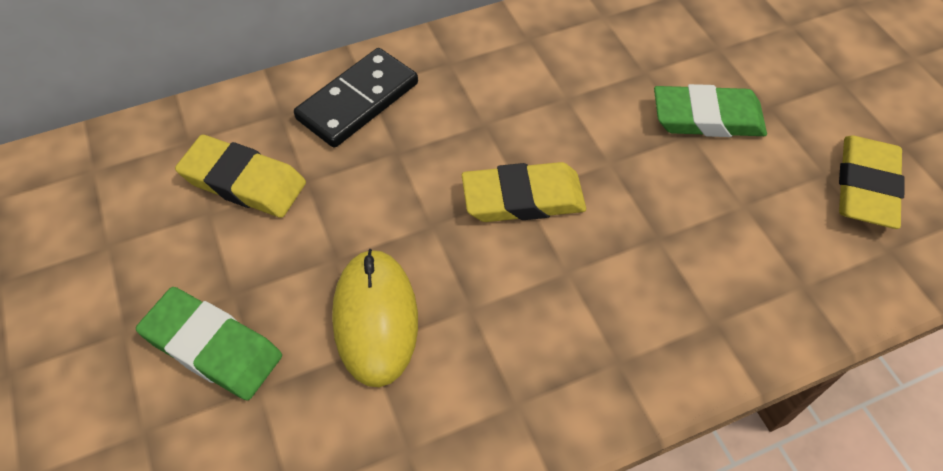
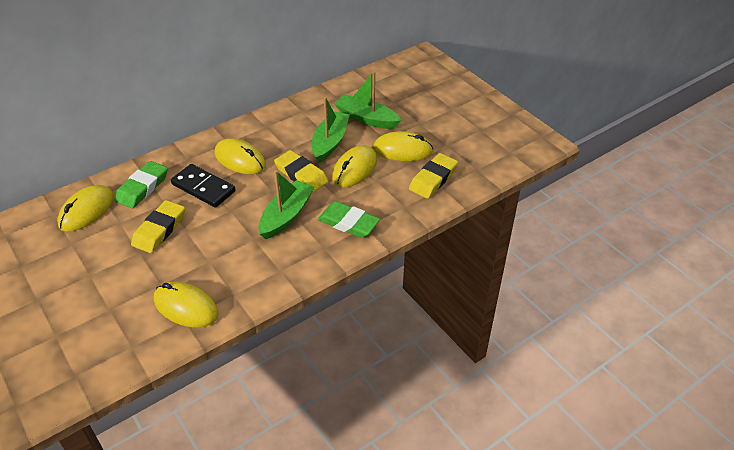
green boat: 0 -> 3
yellow mouse: 1 -> 5

